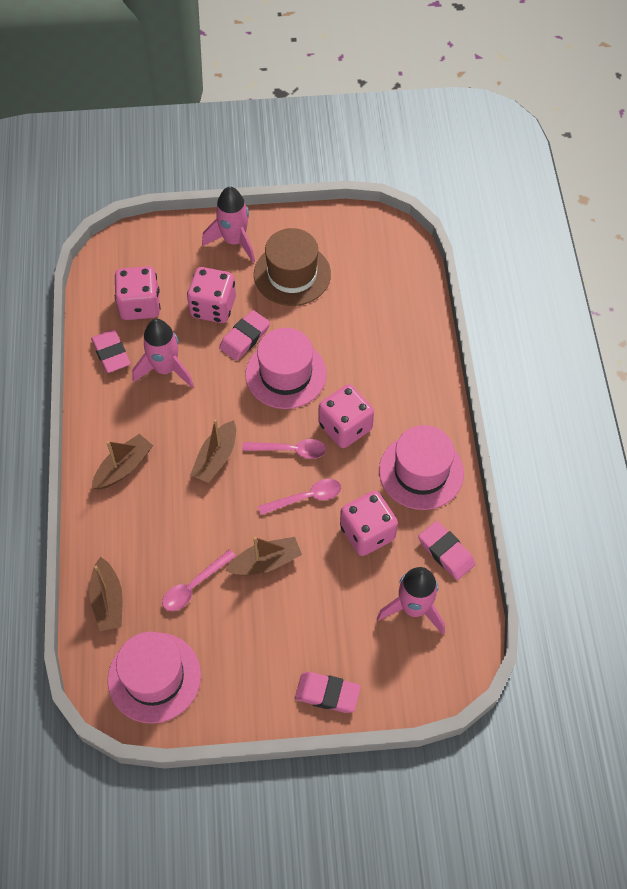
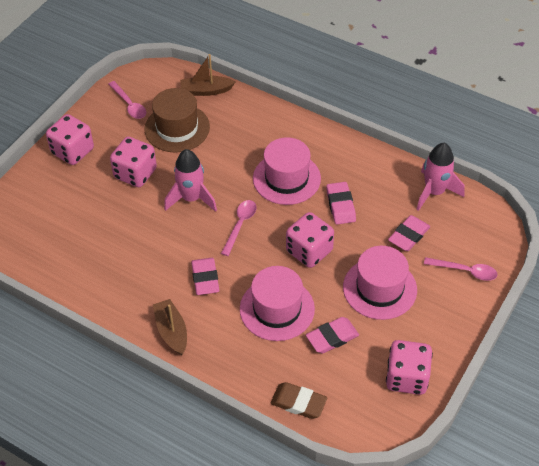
brown boat: 4 -> 2
brown eraser: 0 -> 1
pink rocket: 3 -> 2

